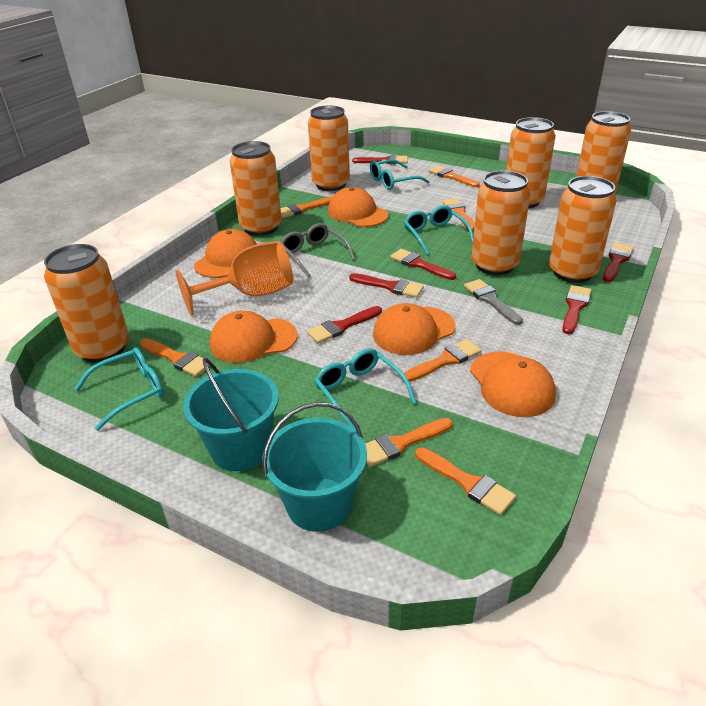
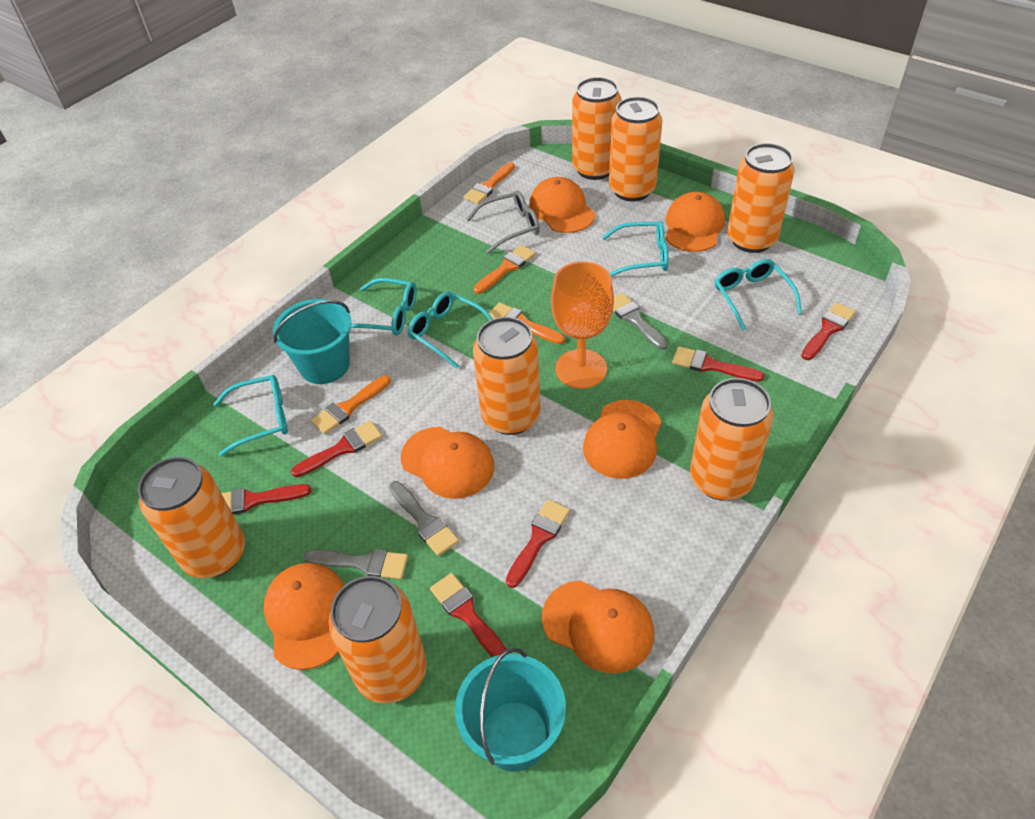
grey brush: 1 -> 3
orange brush: 7 -> 4
orange cap: 5 -> 6
turquoise glasses: 4 -> 5

